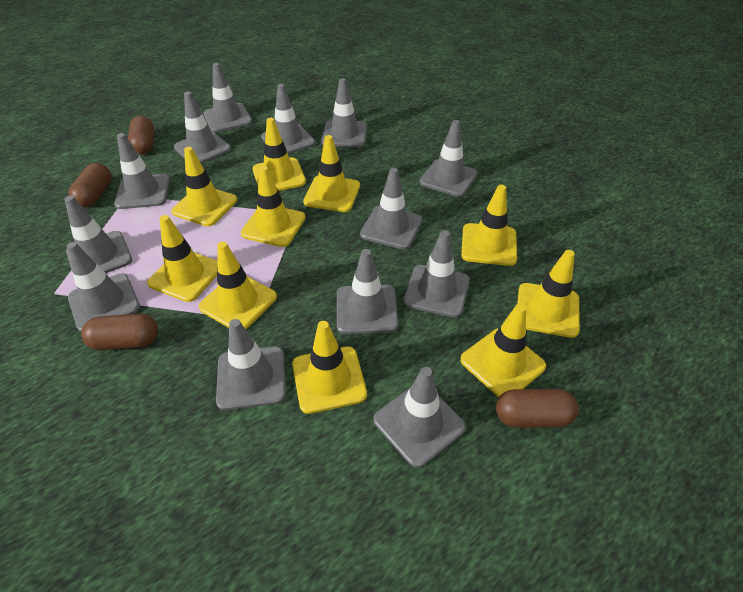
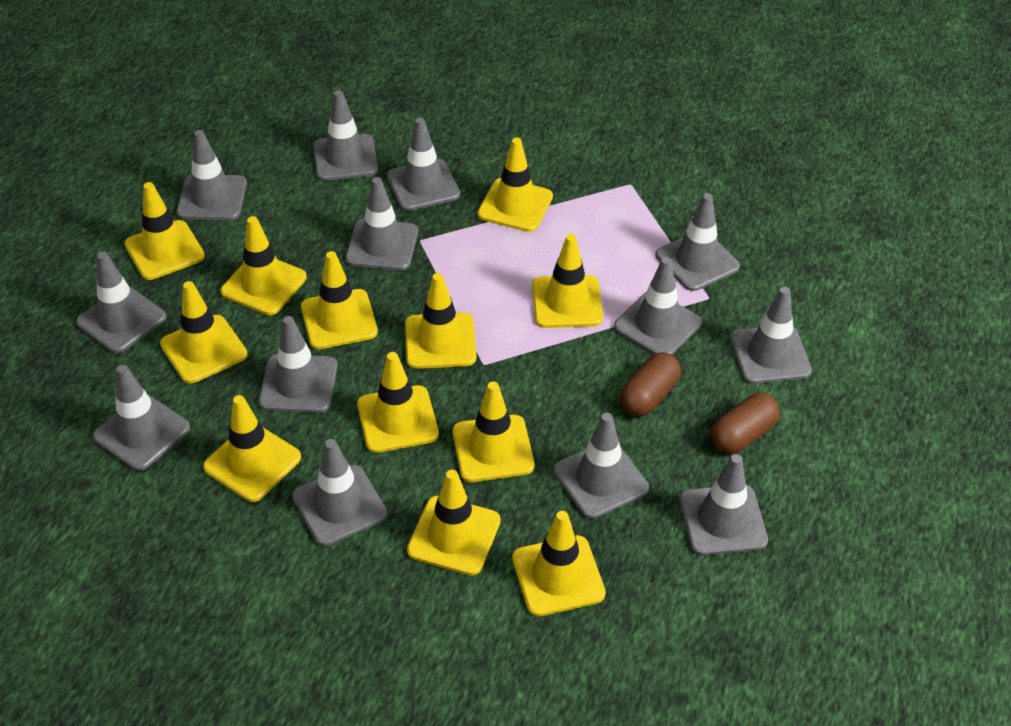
brown capsule: 4 -> 2
yellow traffic cone: 10 -> 12

